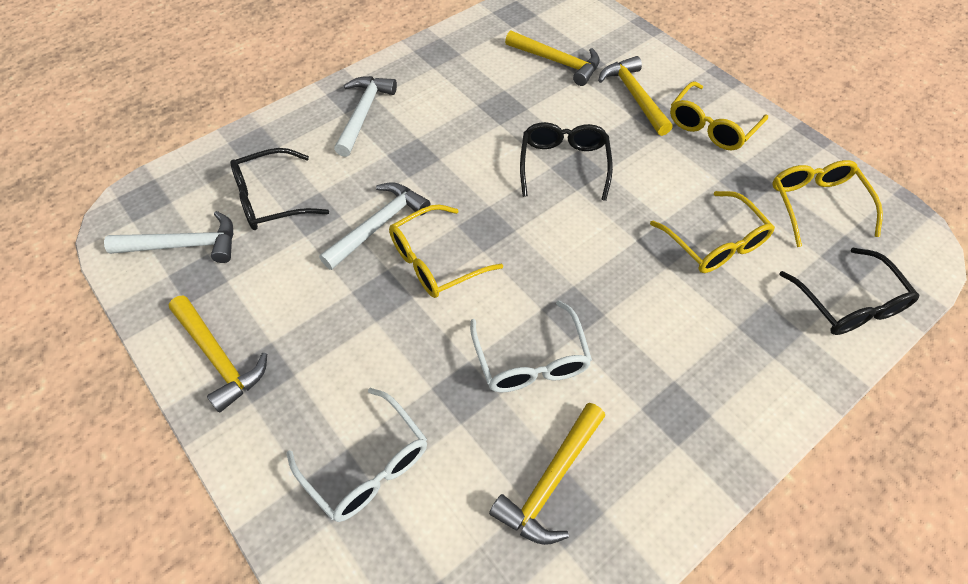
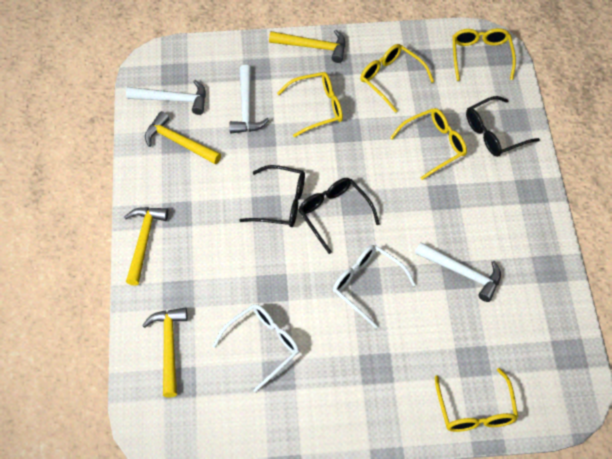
yellow glasses: 4 -> 5

